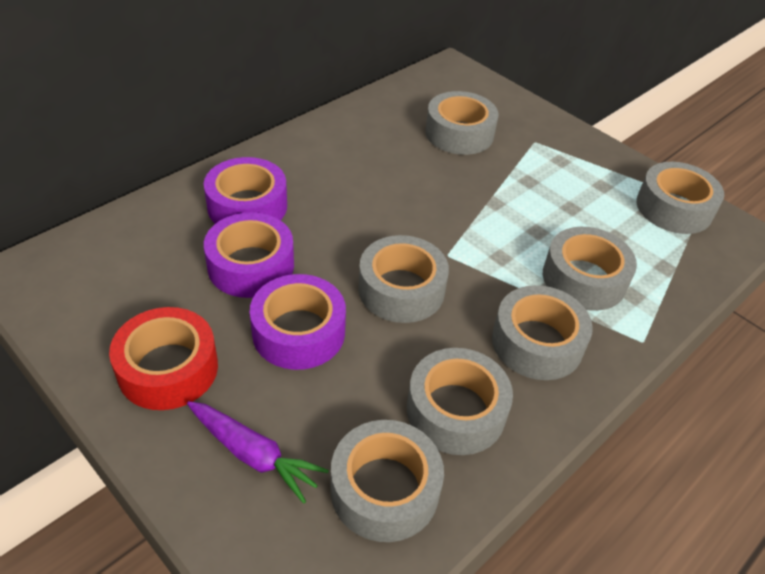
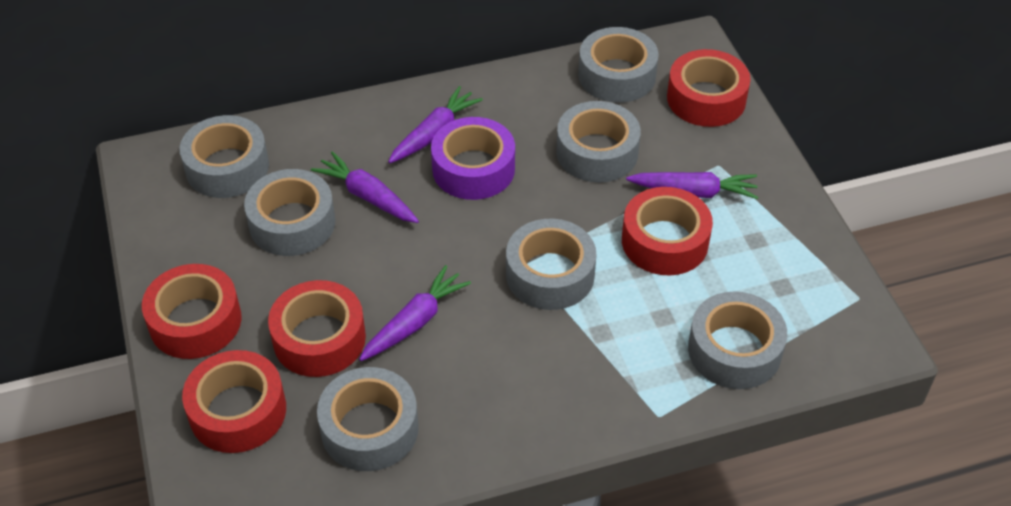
purple carrot: 1 -> 4
purple tape: 3 -> 1
red tape: 1 -> 5

